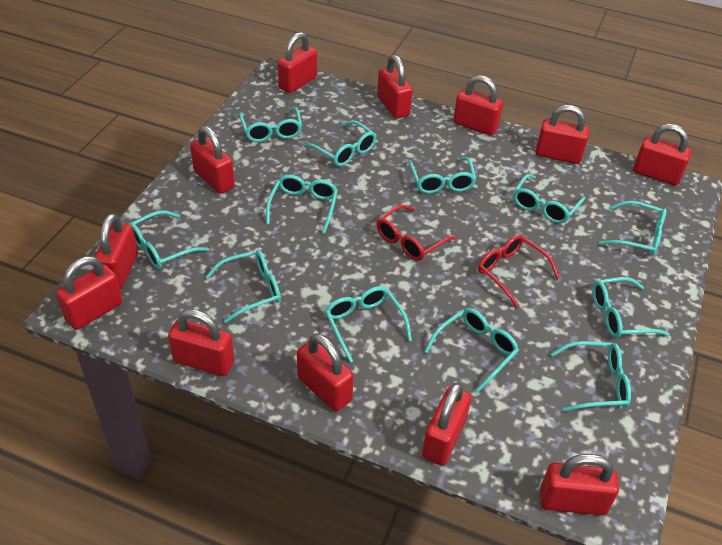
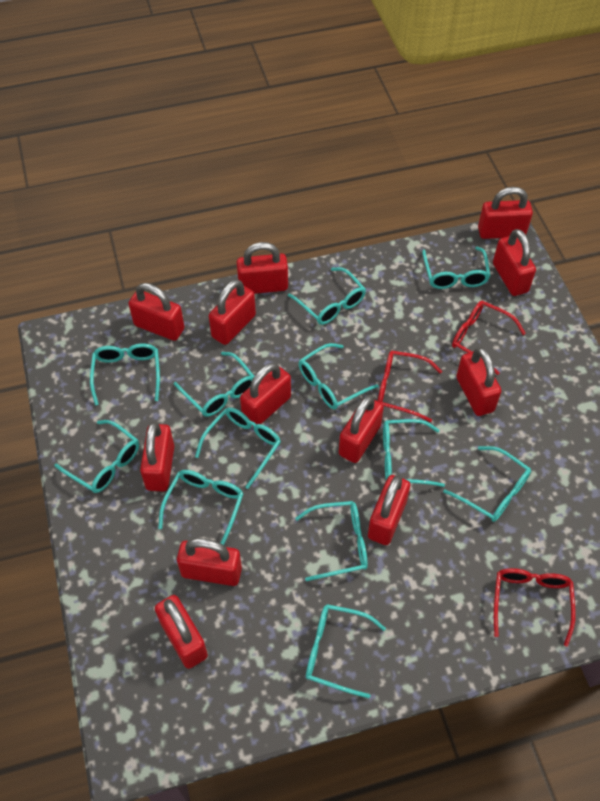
red glasses: 2 -> 3

